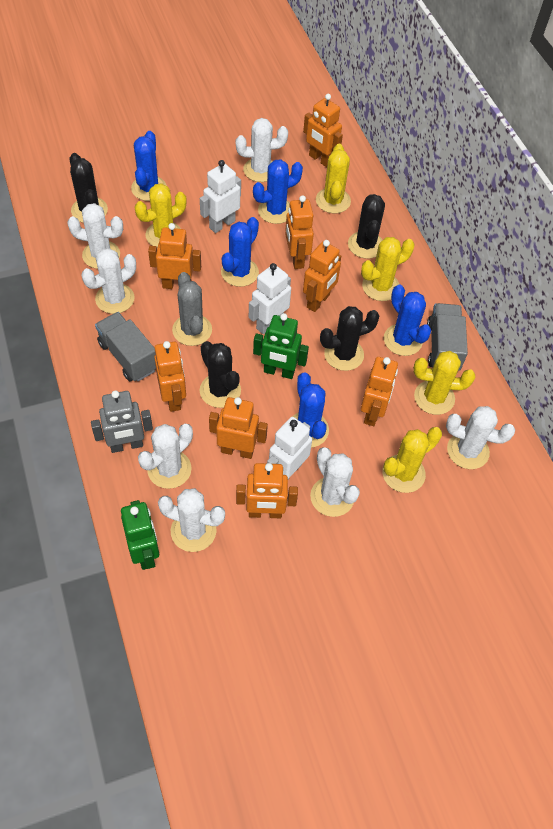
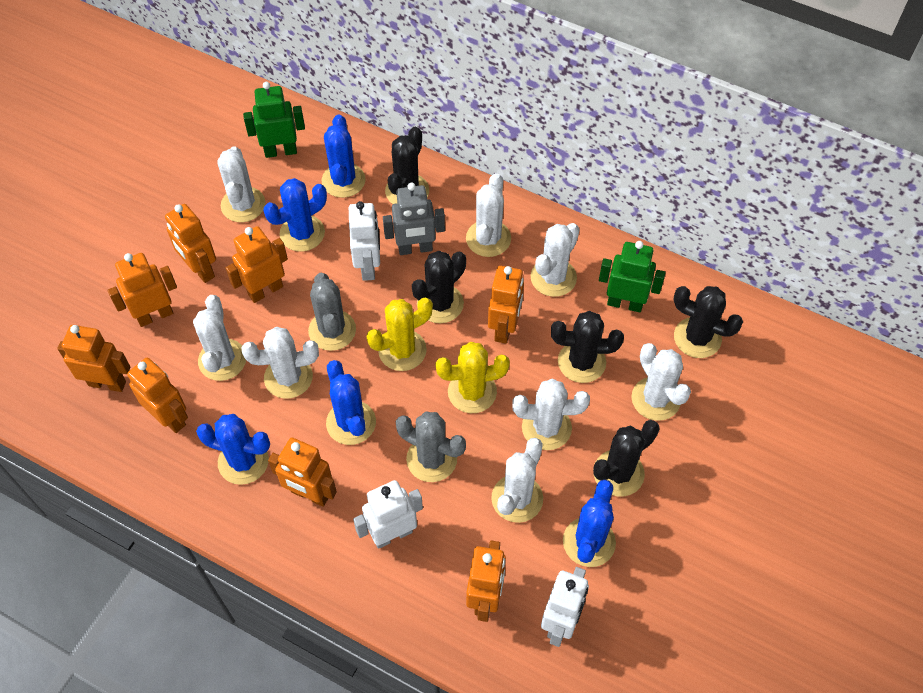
black cactus: 4 -> 5
grey cactus: 1 -> 2
grey truck: 2 -> 0
white cactus: 7 -> 8
yellow cactus: 5 -> 2

